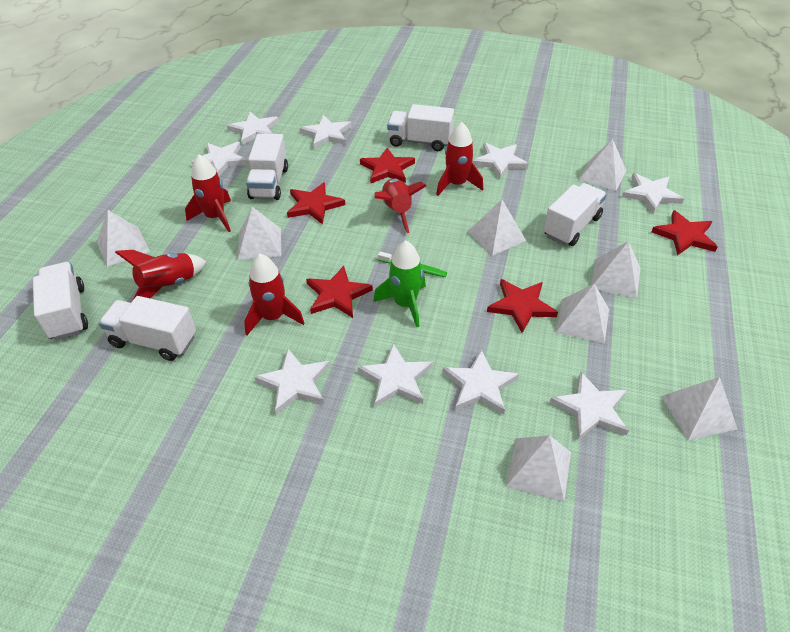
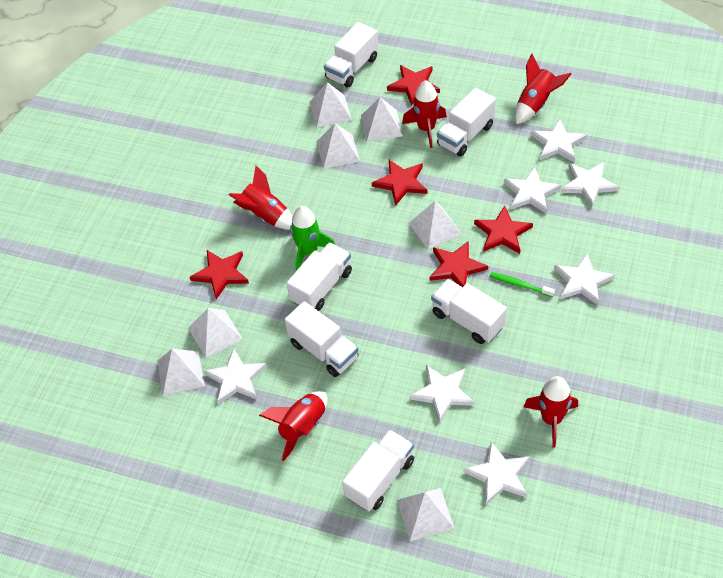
white pyramid: 8 -> 7
white star: 9 -> 7
white truck: 5 -> 6

